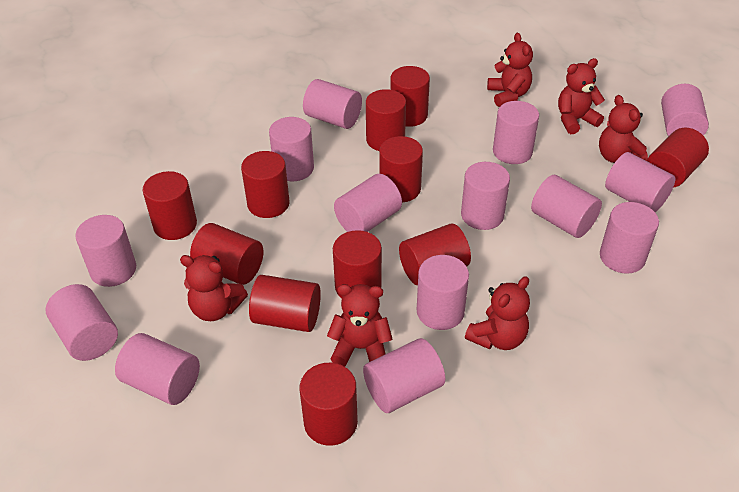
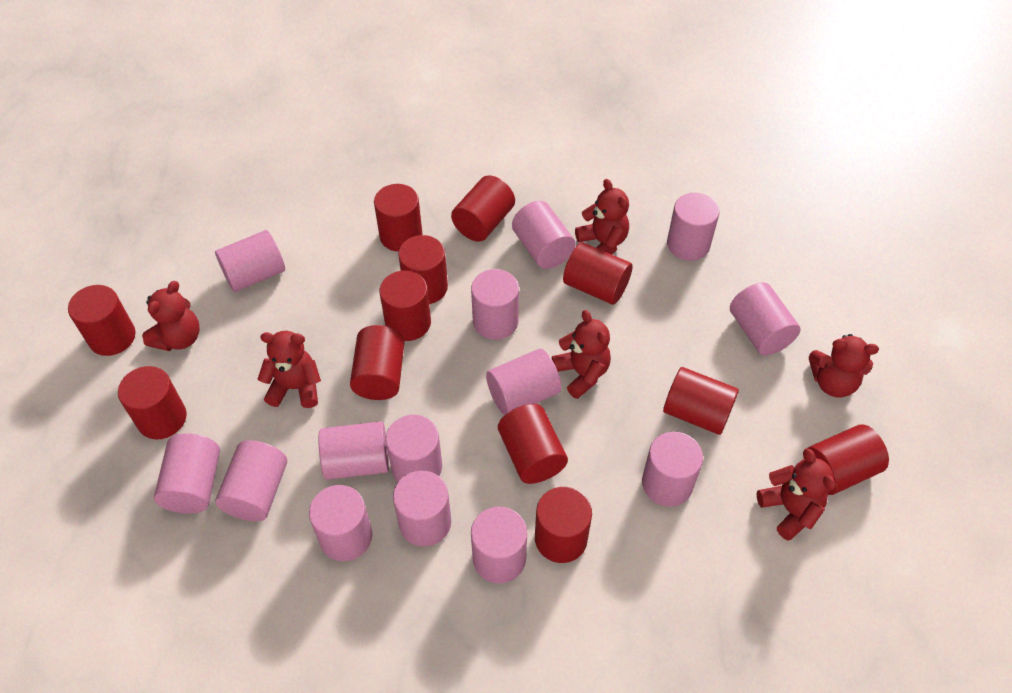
red cylinder: 11 -> 12

